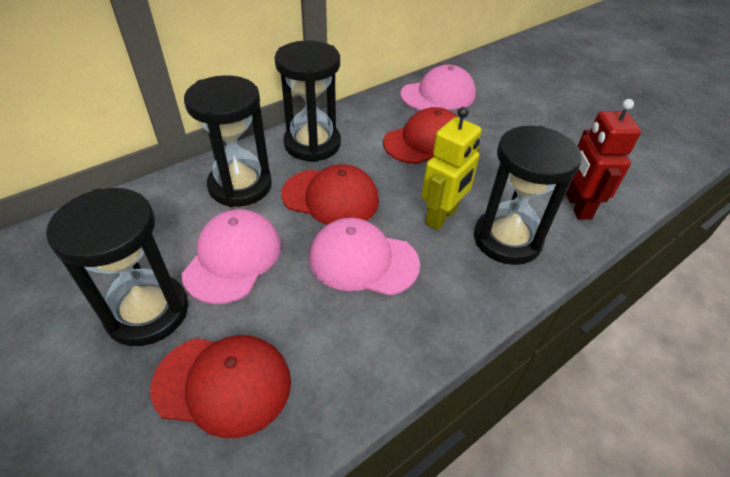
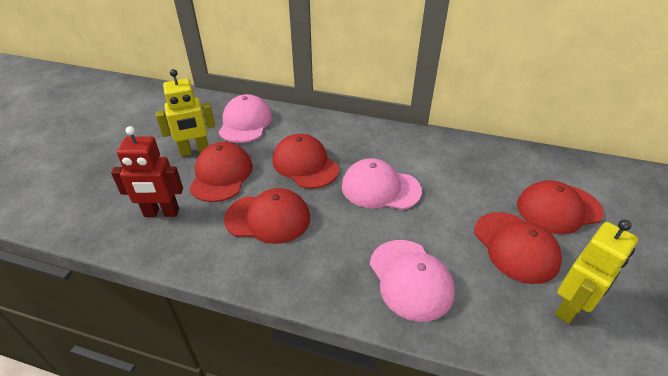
black hourglass: 4 -> 0
red cap: 3 -> 5
yellow robot: 1 -> 2

